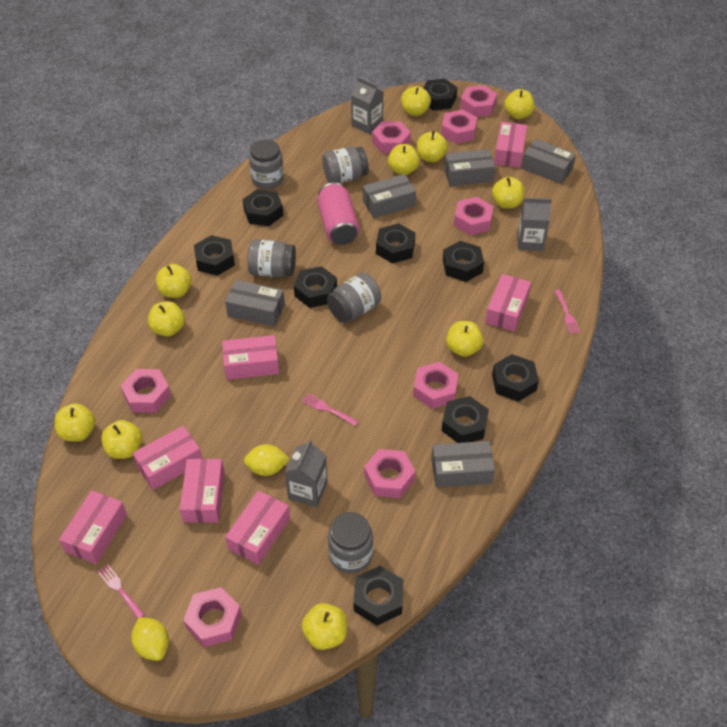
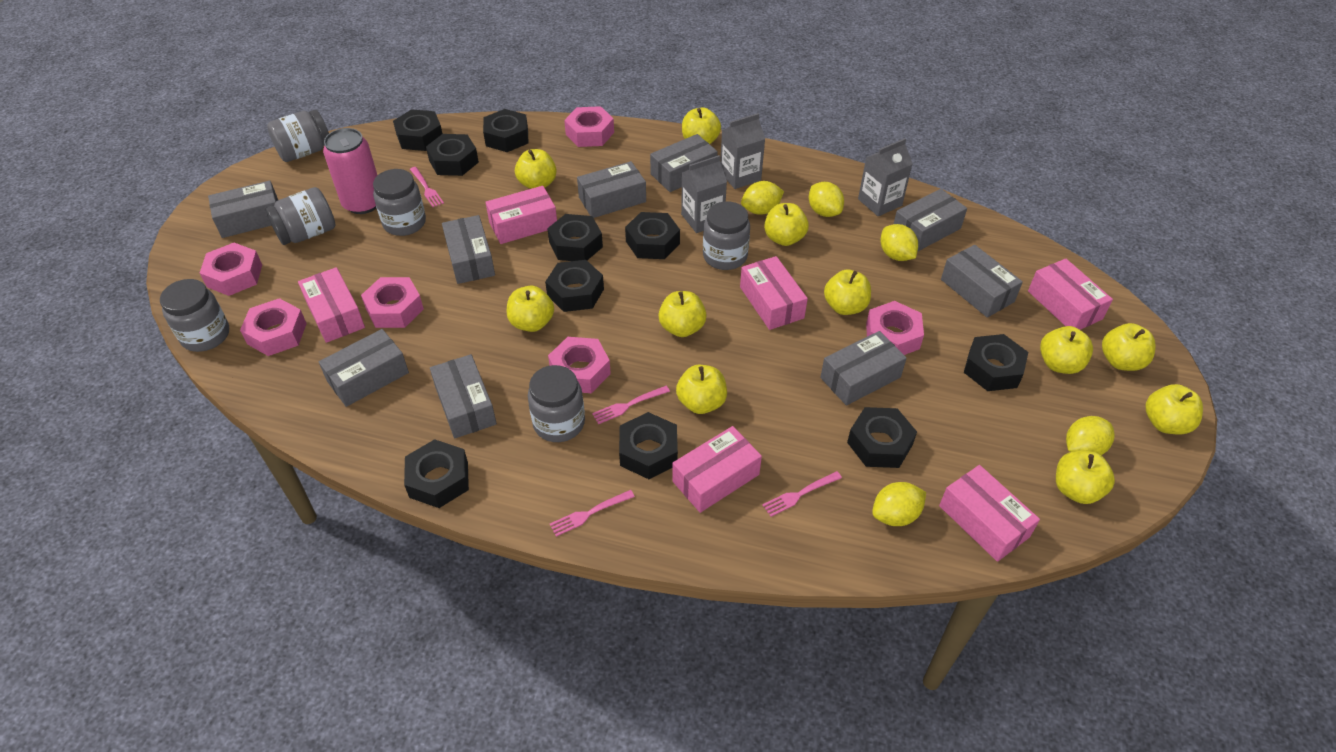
black nut: 9 -> 10
grey box: 5 -> 9
grey jar: 5 -> 6
pink box: 7 -> 6
pink fork: 3 -> 4
pink nut: 8 -> 6
yellow lemon: 2 -> 5

